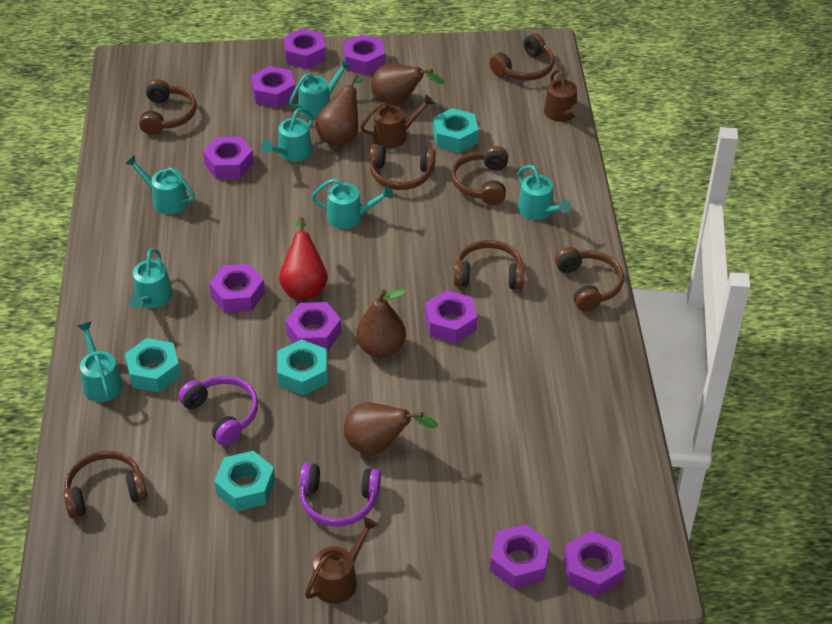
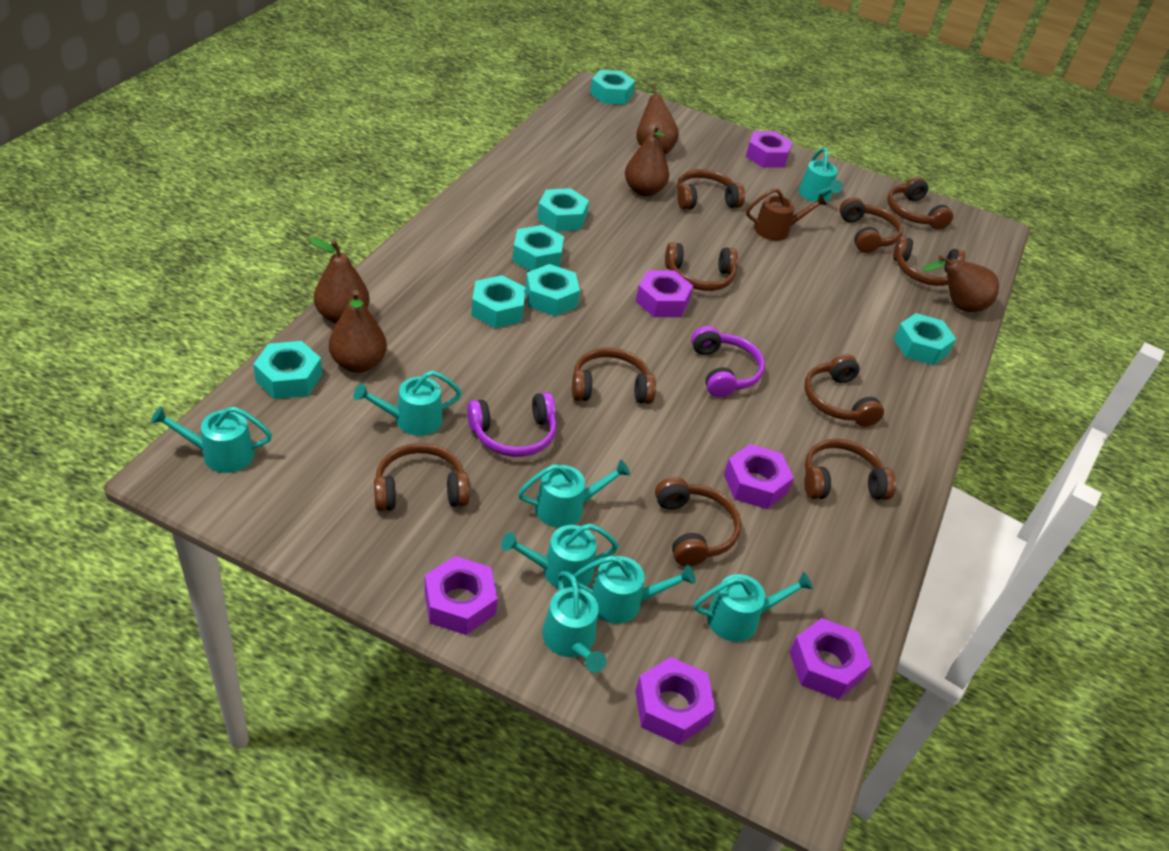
brown headphones: 7 -> 10
brown pear: 4 -> 5
brown watering can: 3 -> 1
purple nut: 9 -> 6
red pear: 1 -> 0
turquoise nut: 4 -> 7
turquoise watering can: 7 -> 8

